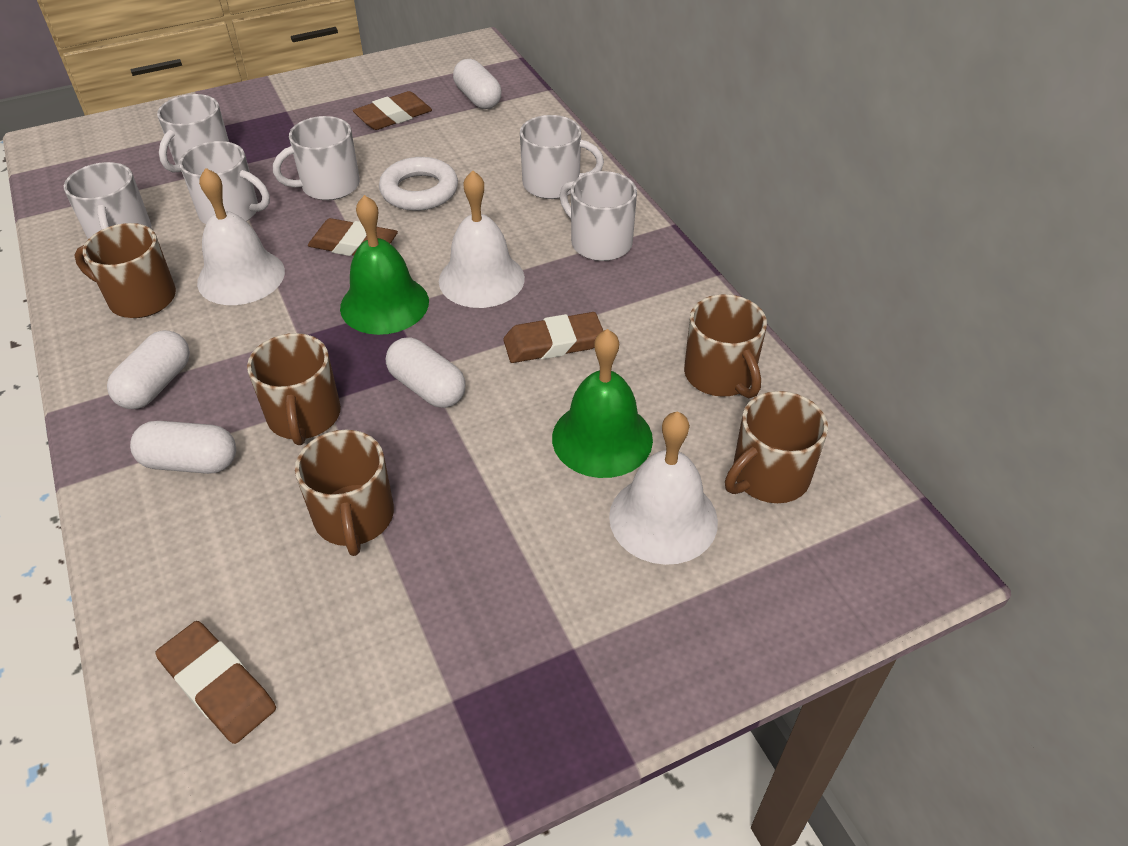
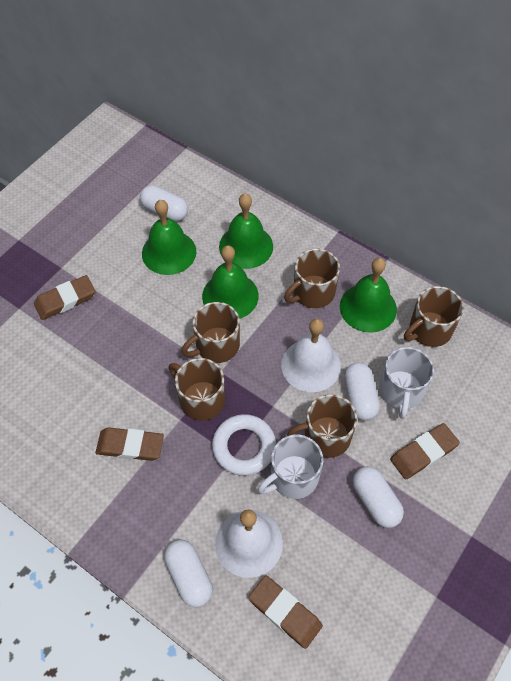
green bell: 2 -> 4
white bell: 3 -> 2
white mug: 6 -> 2

